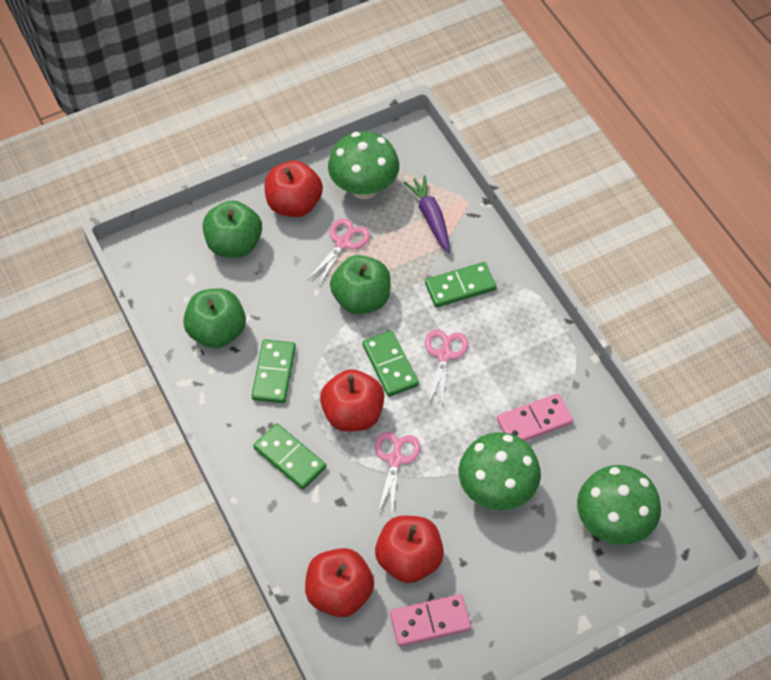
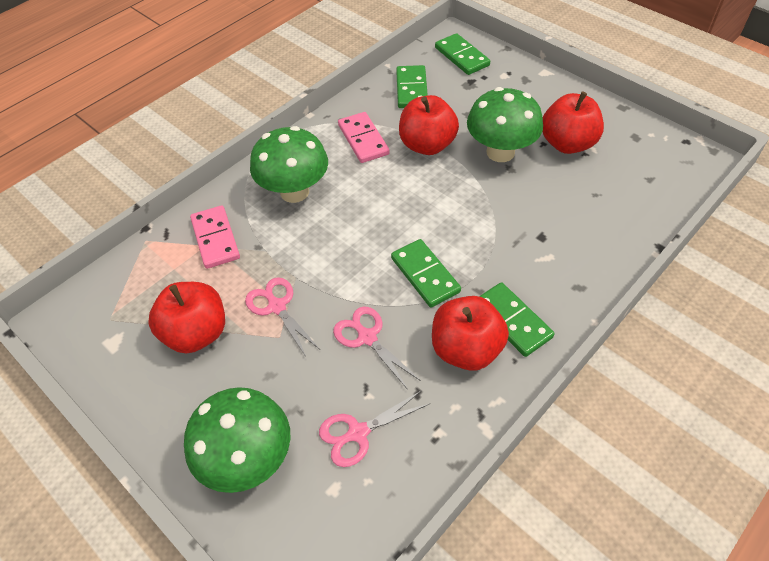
green apple: 3 -> 0
purple carrot: 1 -> 0

